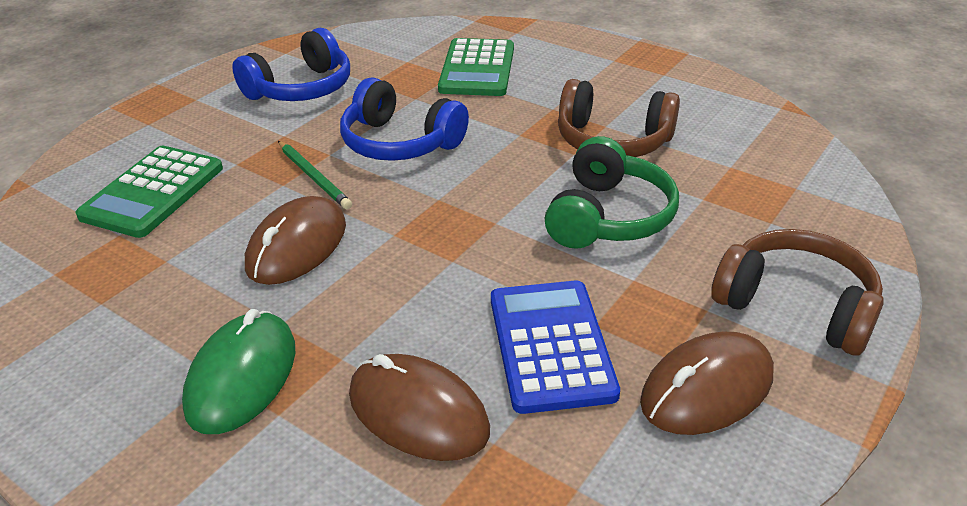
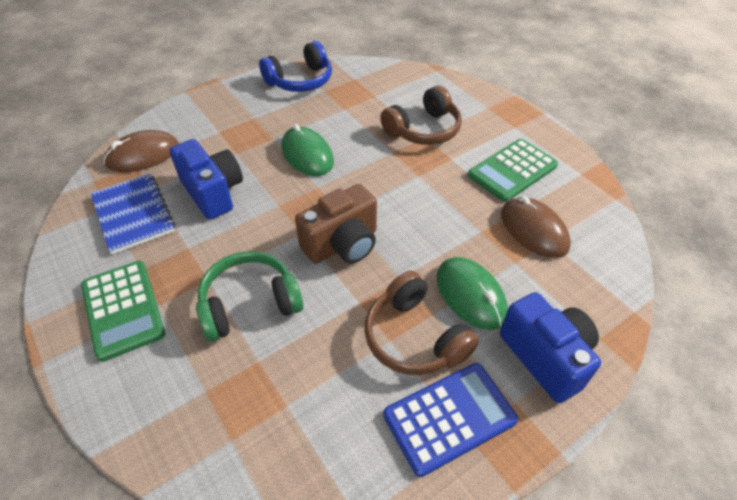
blue camera: 0 -> 2
blue headphones: 2 -> 1
blue notebook: 0 -> 1
brown camera: 0 -> 1
brown mouse: 3 -> 2
green mouse: 1 -> 2
green pencil: 1 -> 0

